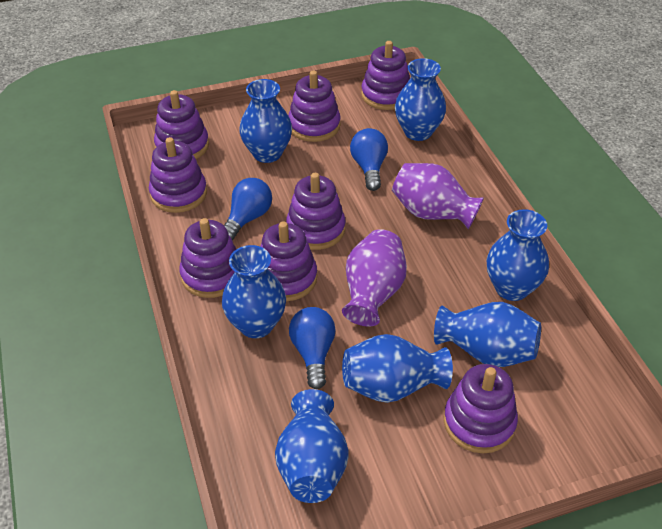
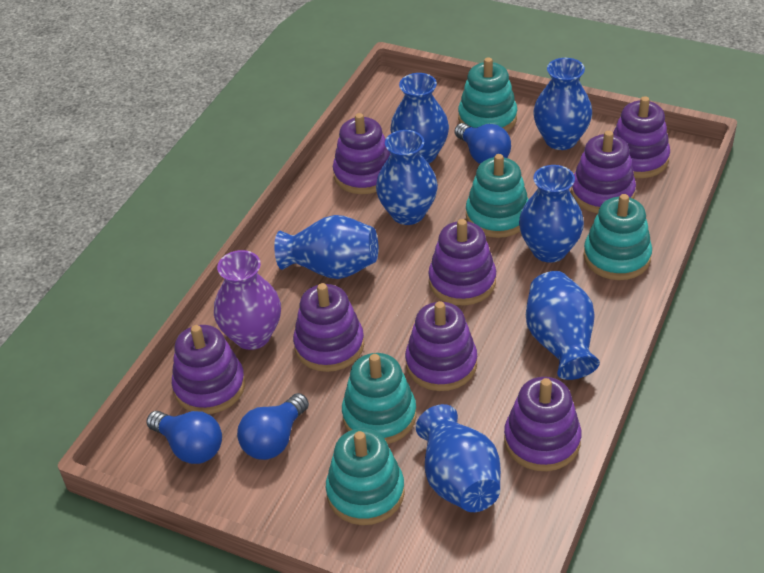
purple vase: 2 -> 1
turquoise stacking toy: 0 -> 5

